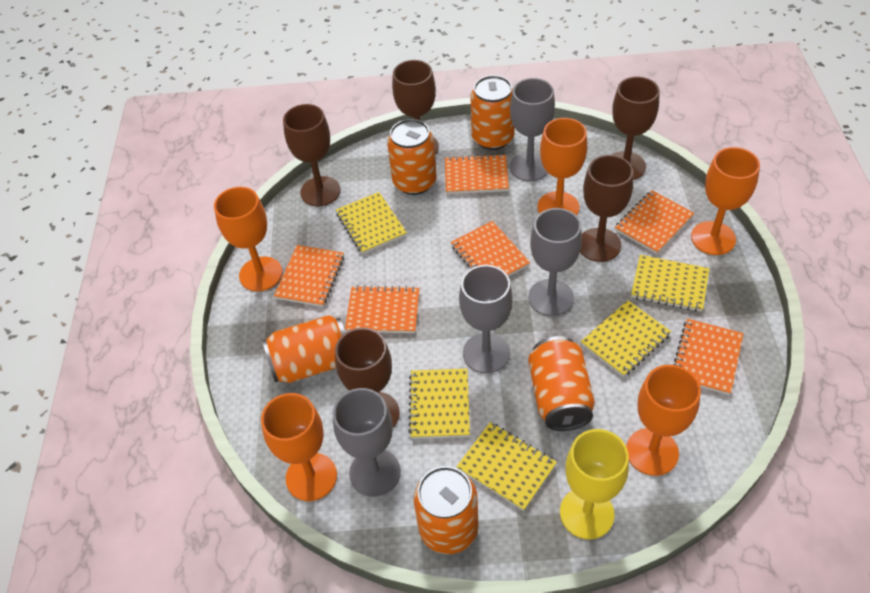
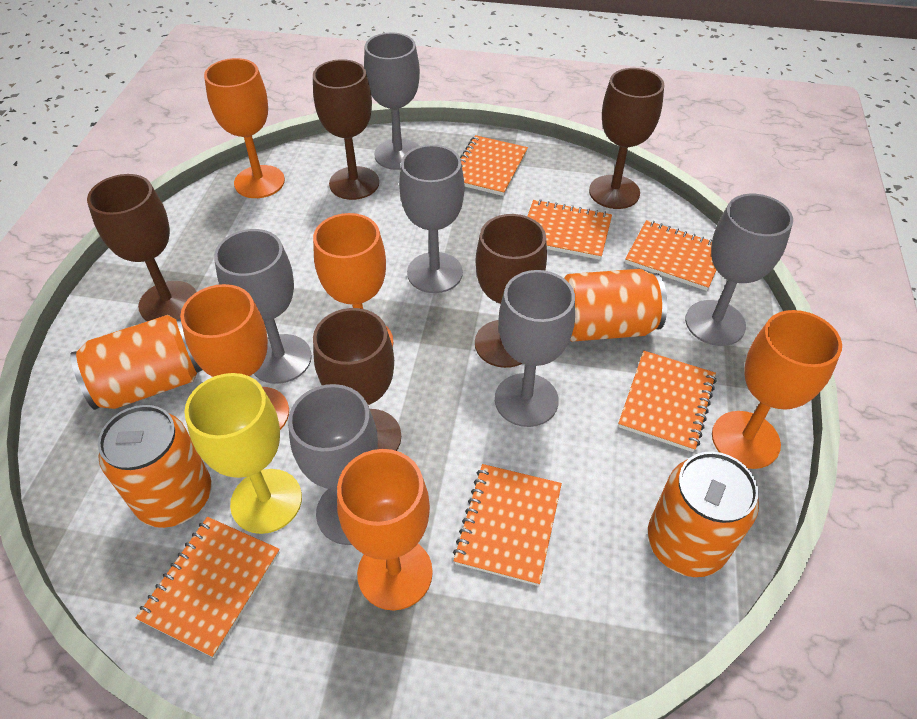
grey goblet: 4 -> 6
orange can: 5 -> 4
yellow notebook: 5 -> 0

